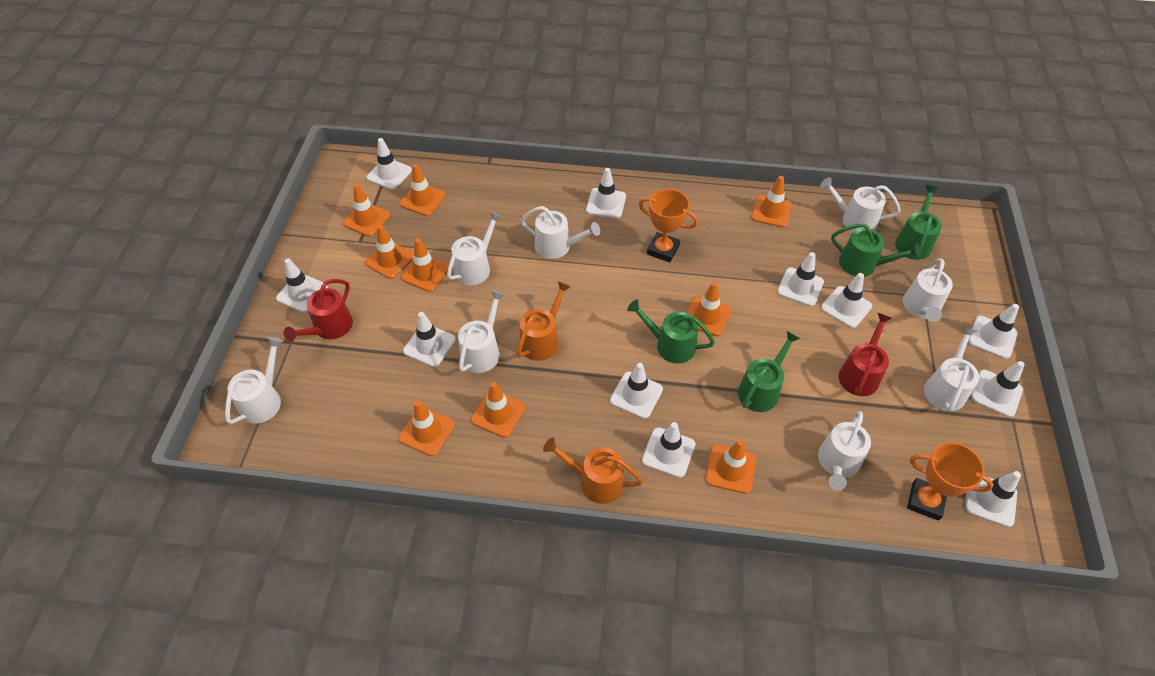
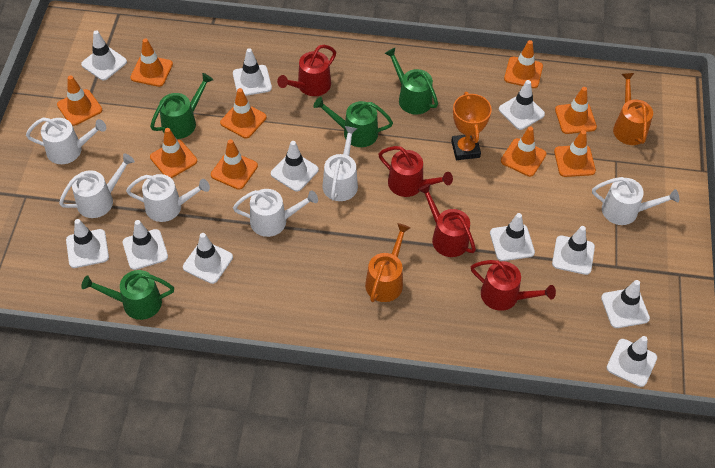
orange trophy: 2 -> 1
red watering can: 2 -> 4
white watering can: 8 -> 6

